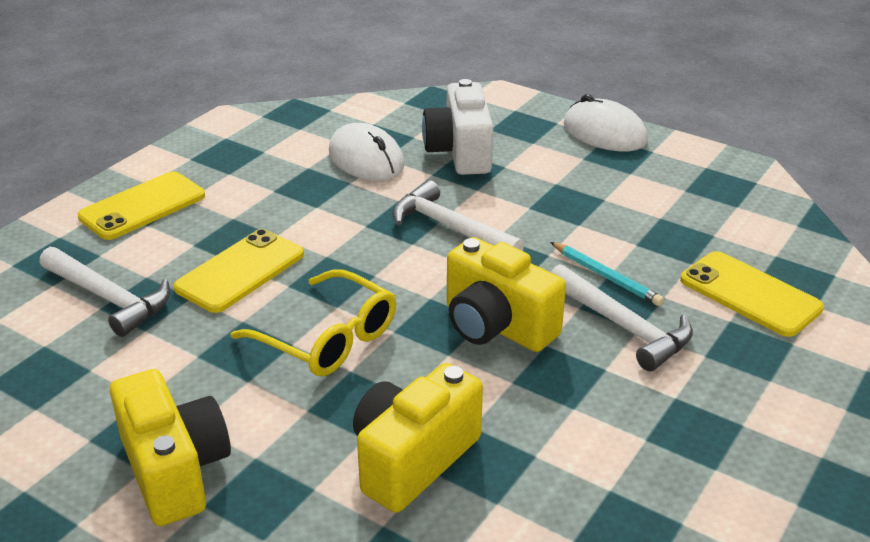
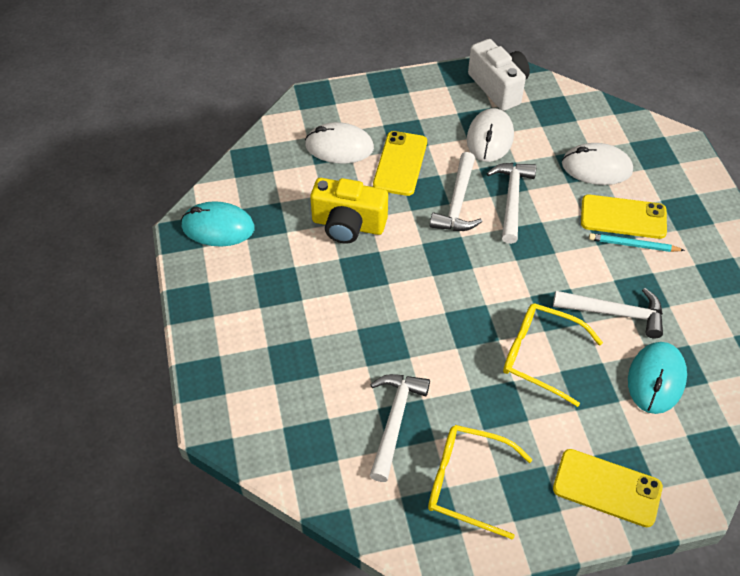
turquoise mouse: 0 -> 2
white hammer: 3 -> 4
white mouse: 2 -> 3
yellow camera: 3 -> 1
yellow glasses: 1 -> 2

